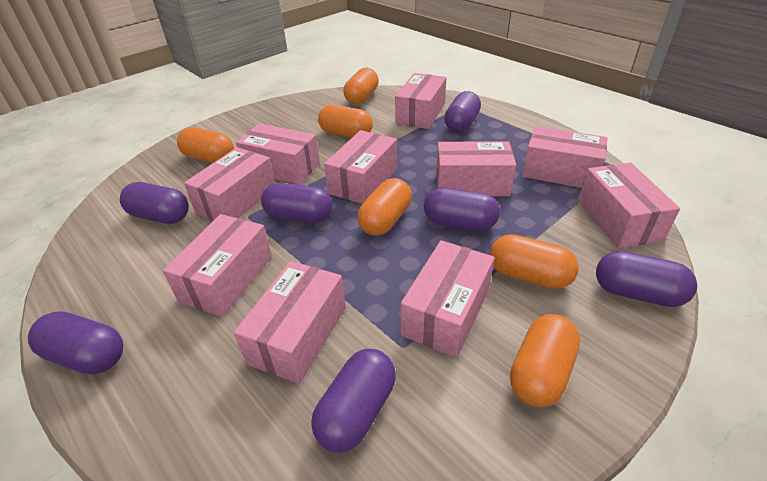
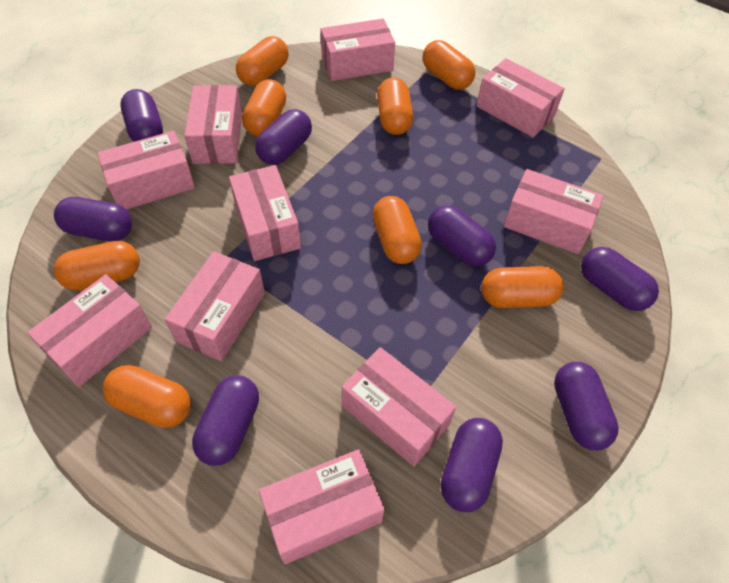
orange capsule: 6 -> 8
purple capsule: 7 -> 8

